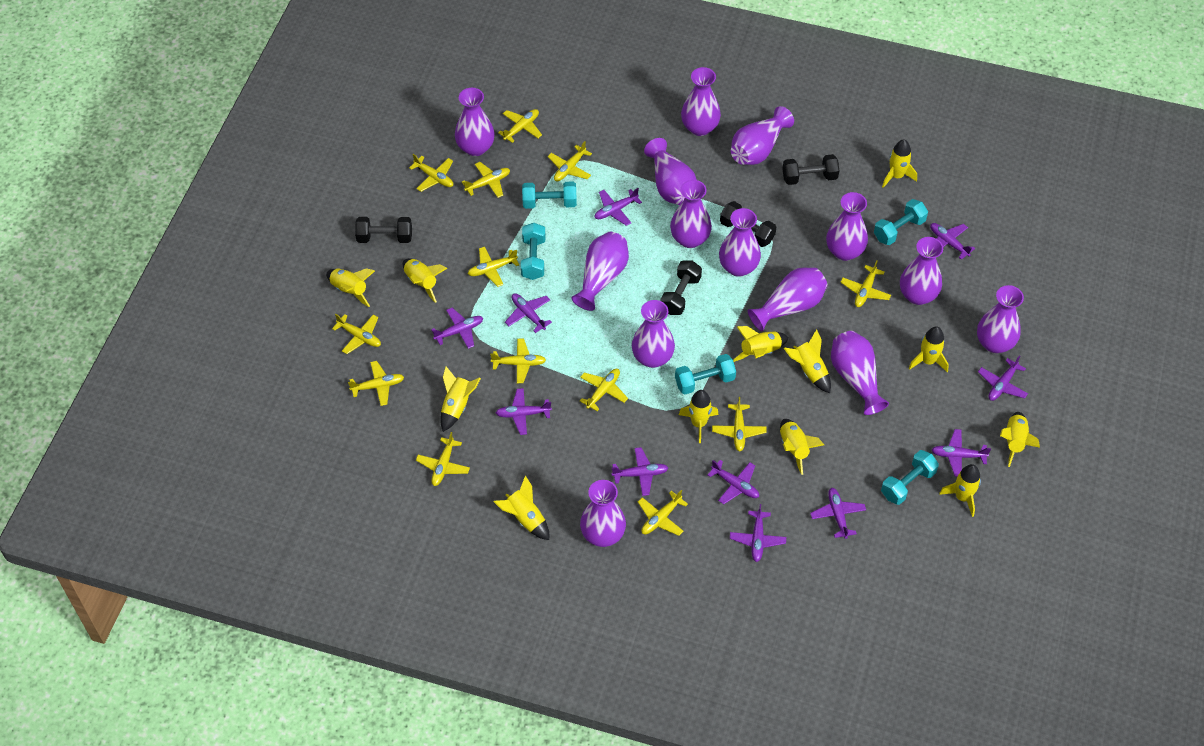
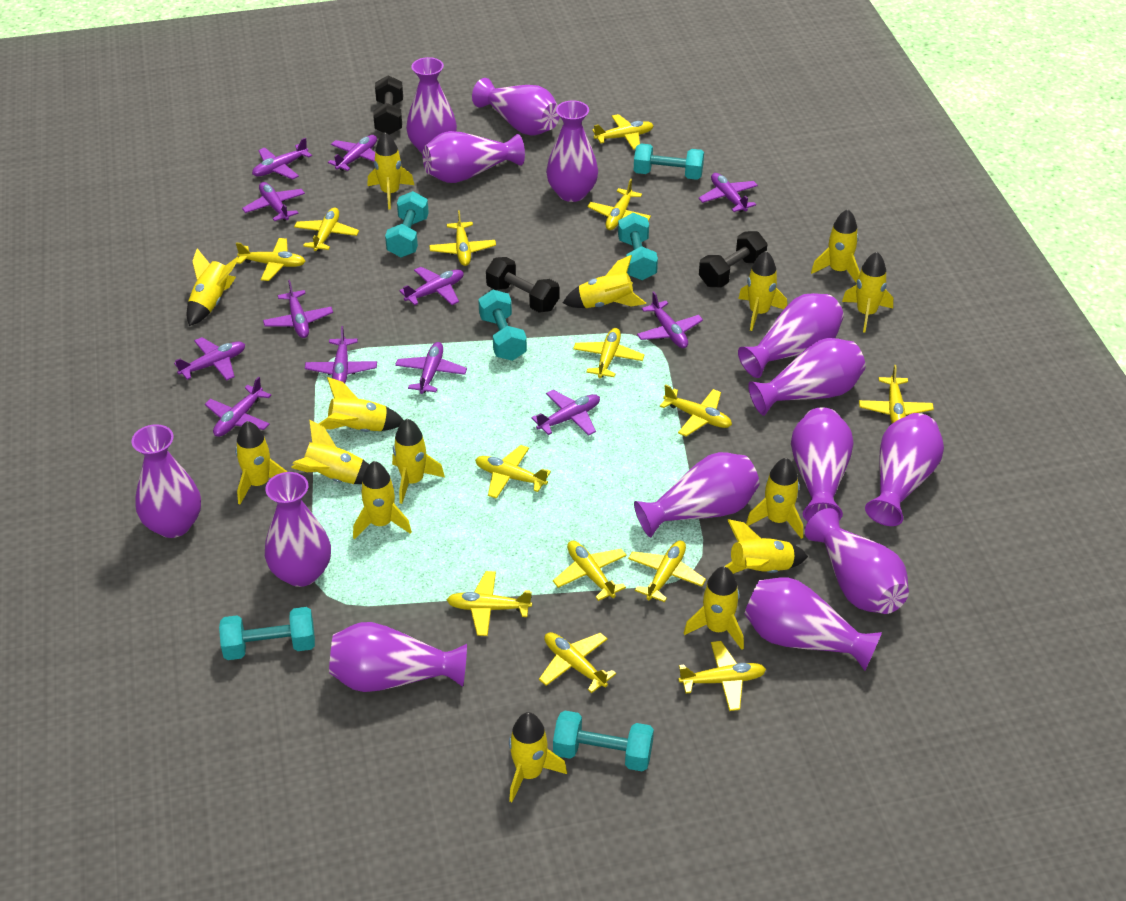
black dumbbell: 4 -> 3
purple plane: 11 -> 12
turquoise dumbbell: 5 -> 6
yellow plane: 13 -> 14
yellow rocket: 12 -> 15

